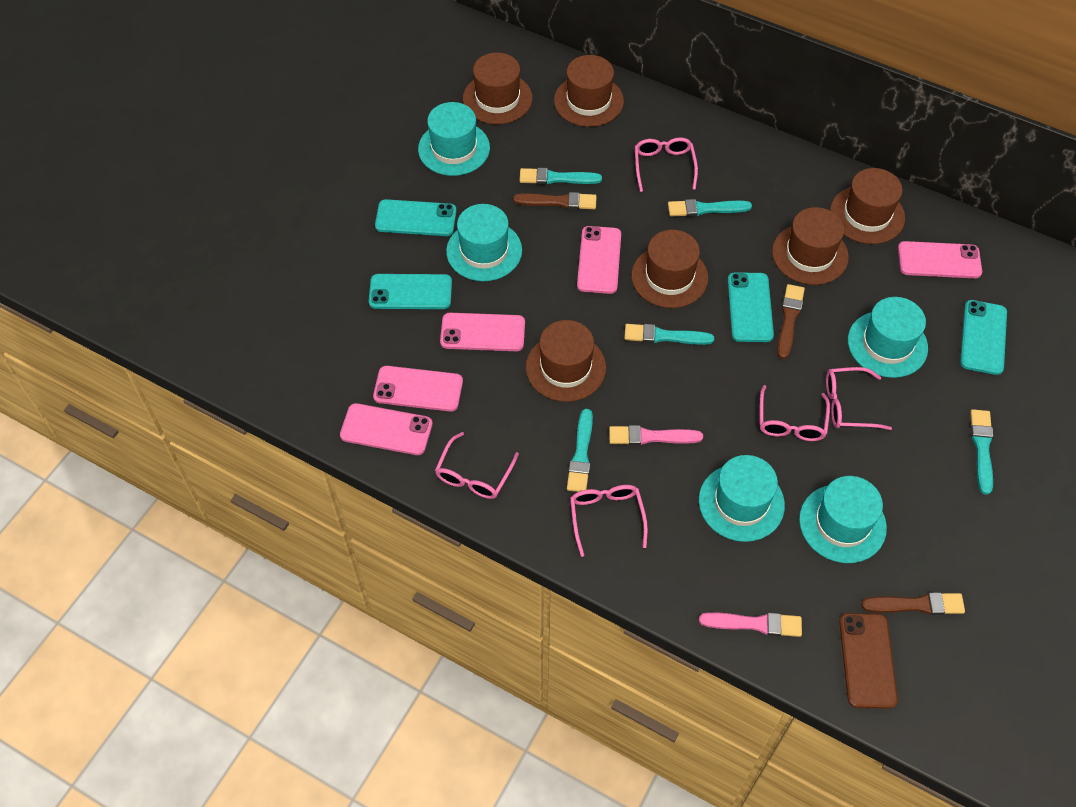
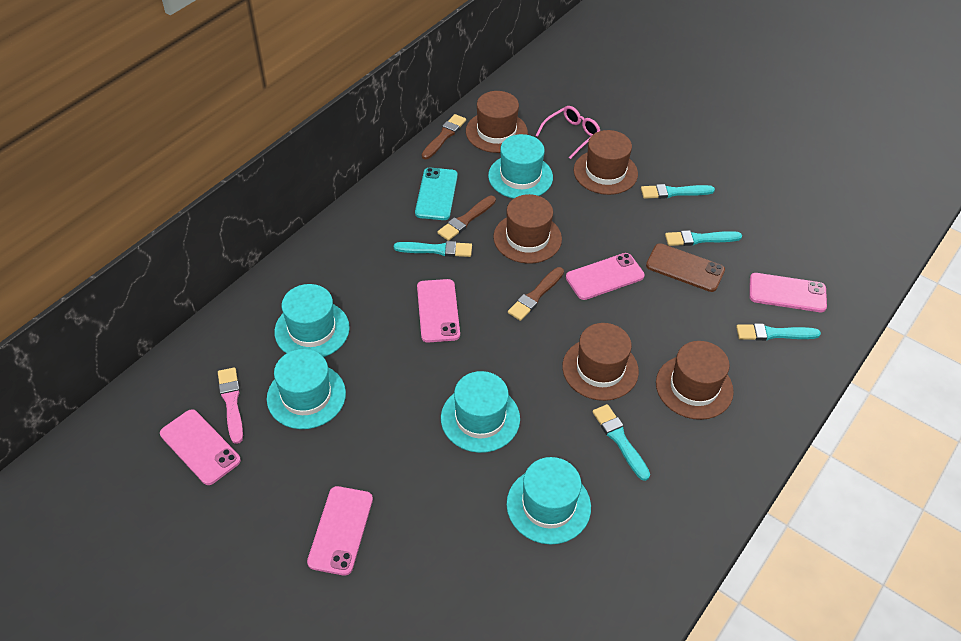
brown hat: 6 -> 5
pink brush: 2 -> 1
pink glasses: 5 -> 1
turquoise phone: 4 -> 1

